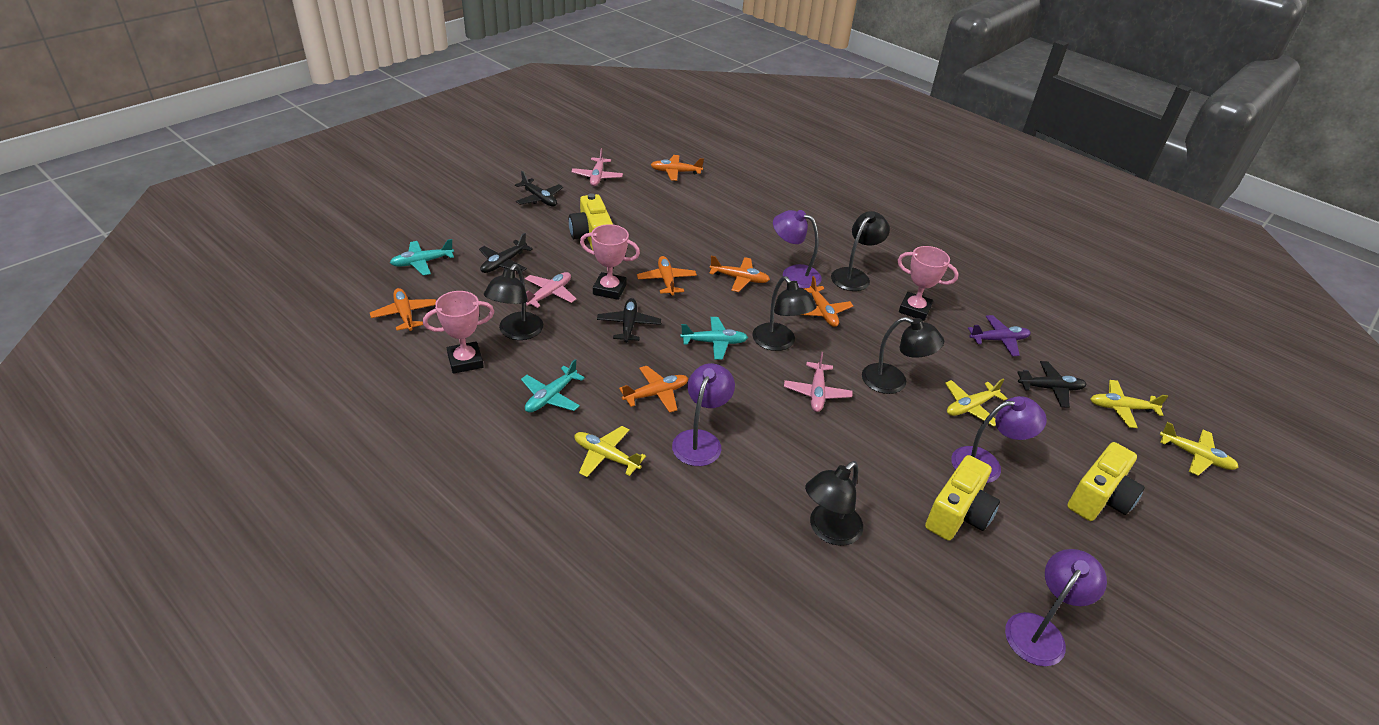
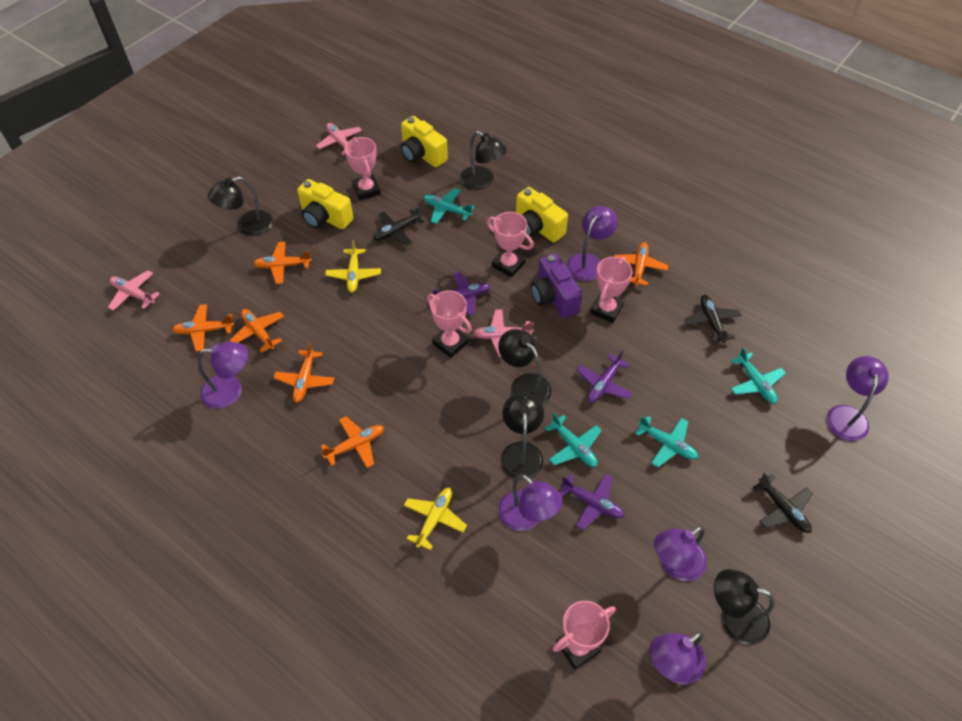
black plane: 4 -> 3
pink trophy: 3 -> 5
purple camera: 0 -> 1
purple lamp: 4 -> 6
purple plane: 1 -> 3
turquoise plane: 3 -> 4
yellow plane: 4 -> 2

